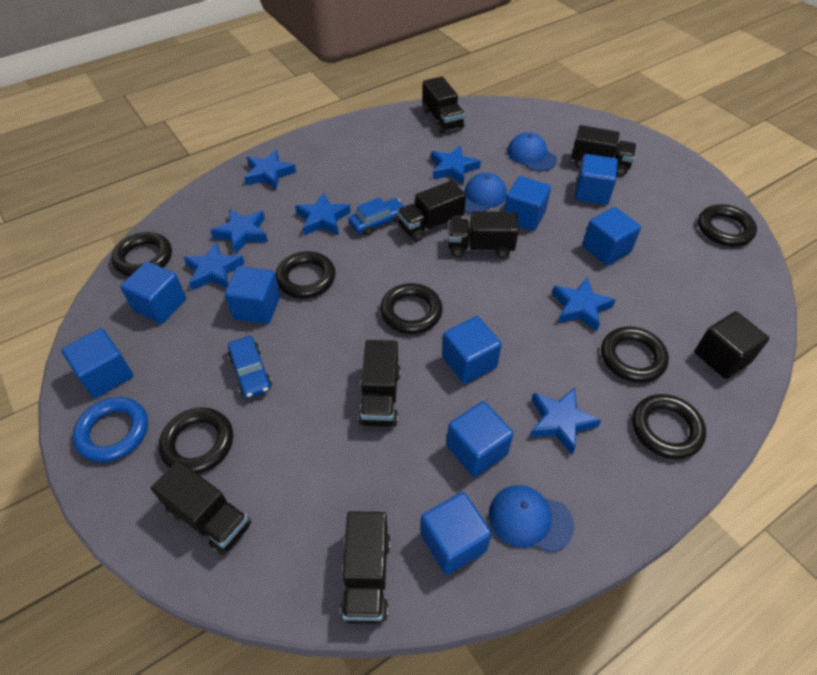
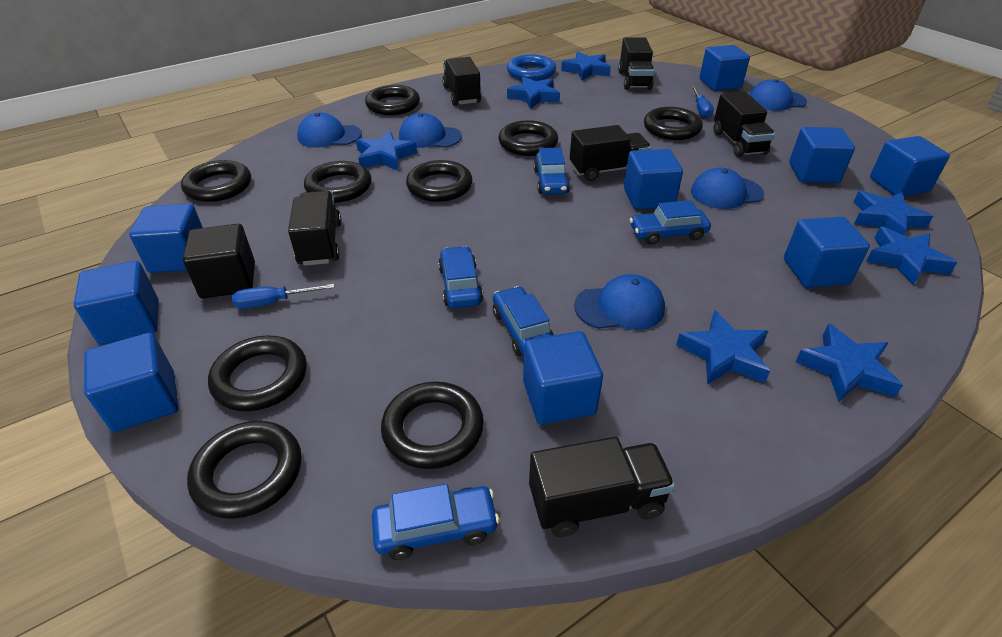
black ring: 7 -> 9
black truck: 7 -> 6
blue cap: 3 -> 5
blue car: 2 -> 5
blue screwdriver: 0 -> 2

